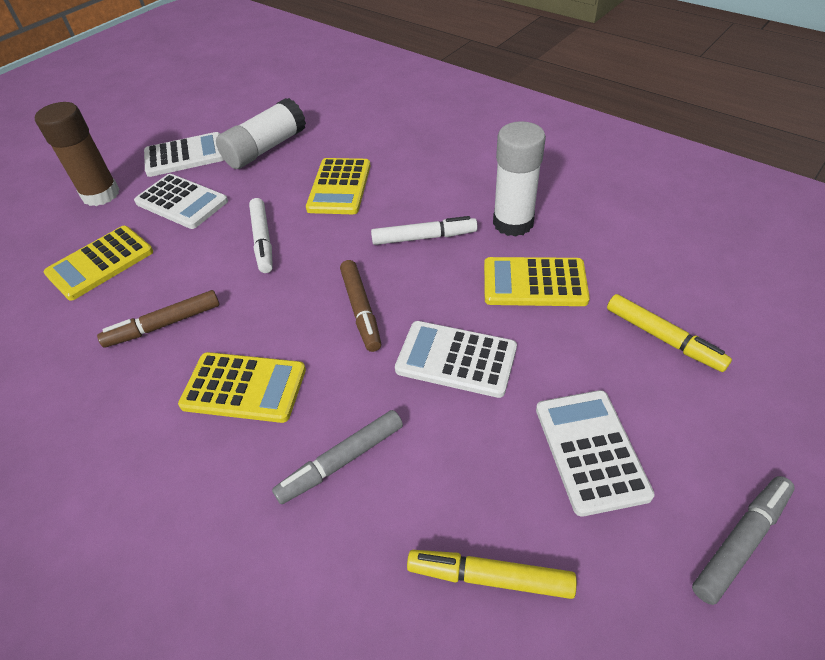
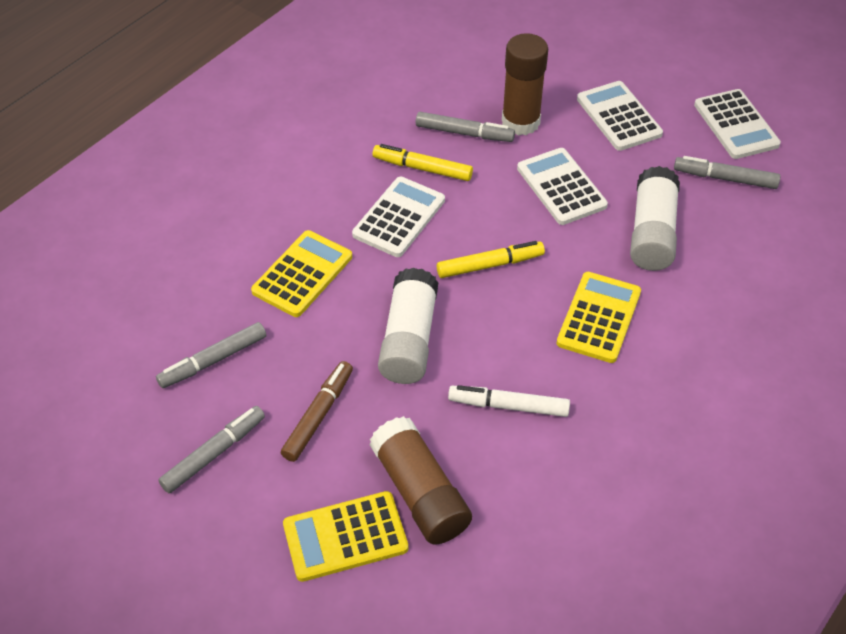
brown glue stick: 1 -> 2
brown marker: 2 -> 1
grey marker: 2 -> 4
white marker: 2 -> 1
yellow calculator: 4 -> 3

